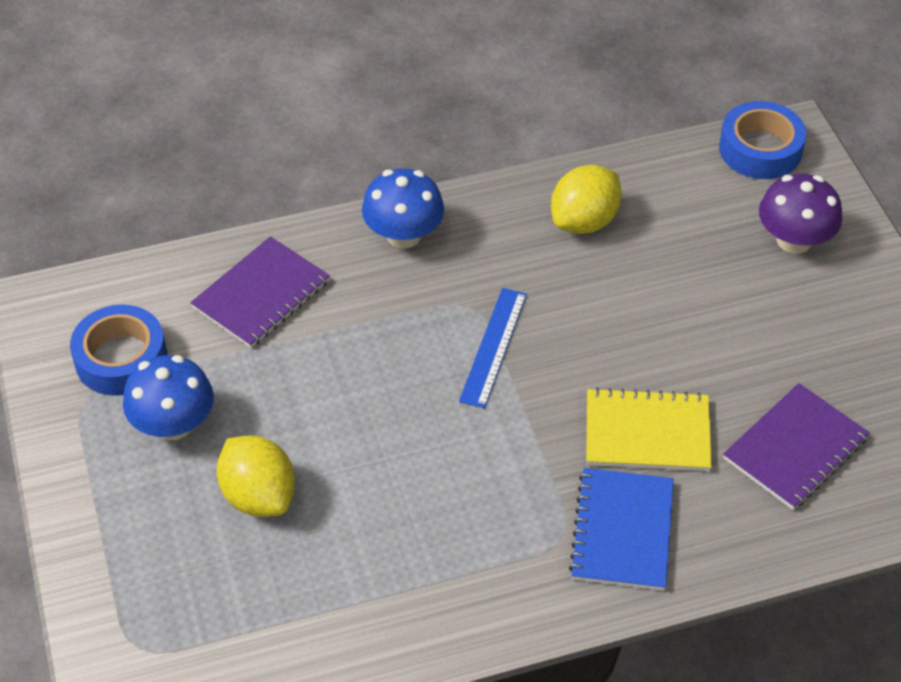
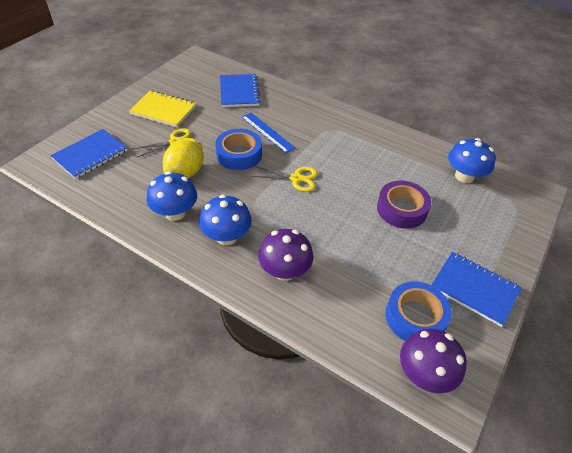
blue mushroom: 2 -> 3
blue notebook: 1 -> 3
purple mushroom: 1 -> 2
purple notebook: 2 -> 0
purple tape: 0 -> 1
yellow lemon: 2 -> 1
yellow scissors: 0 -> 2

